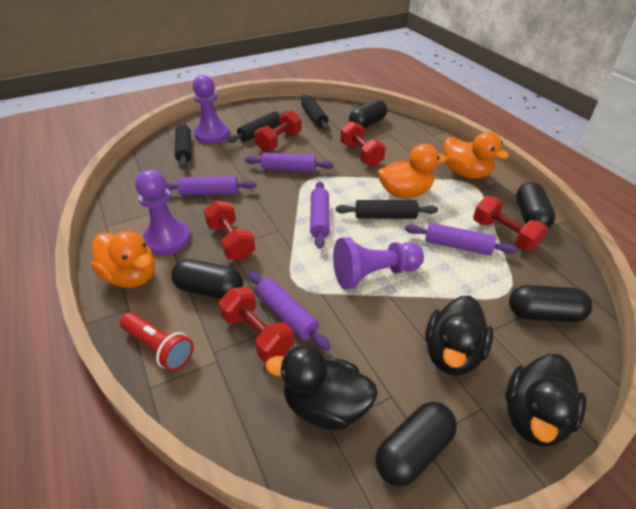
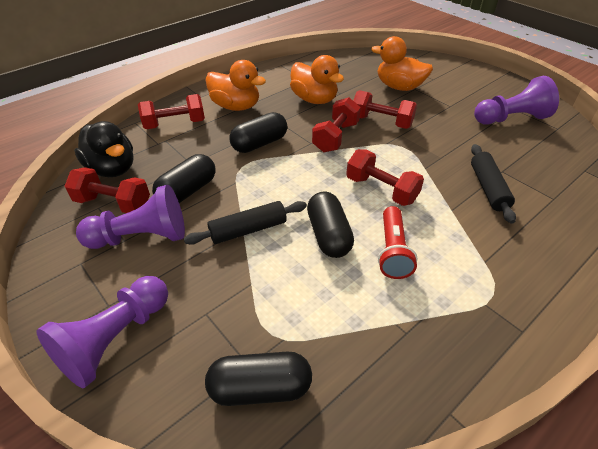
black capsule: 5 -> 4
black duck: 3 -> 1
black rolling pin: 4 -> 2
purple rolling pin: 5 -> 0

